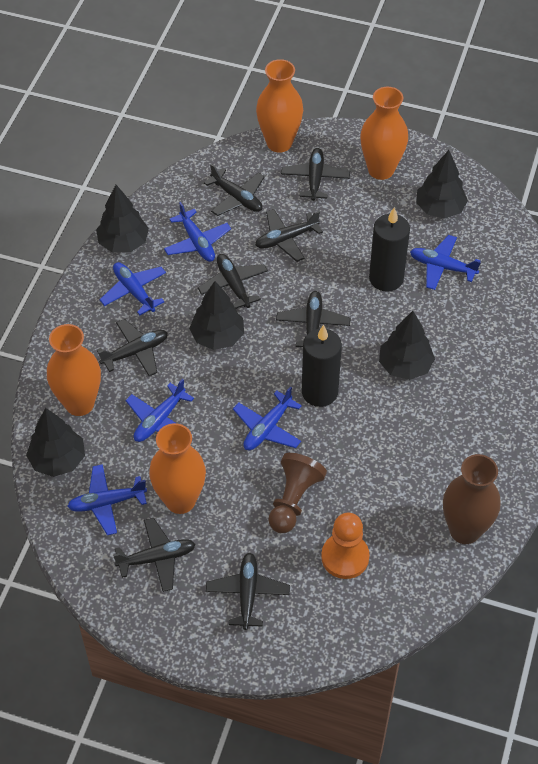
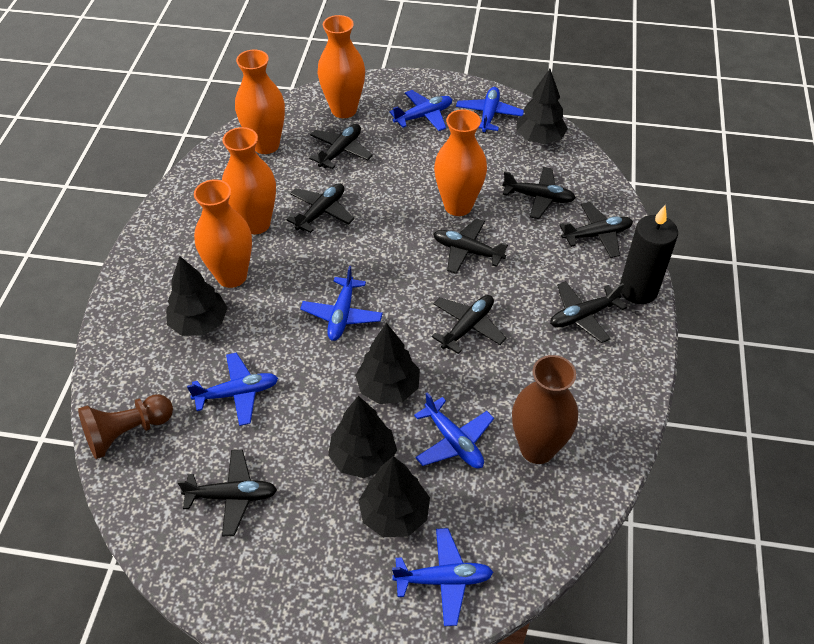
black candle: 2 -> 1
orange pawn: 1 -> 0
orange vase: 4 -> 5

